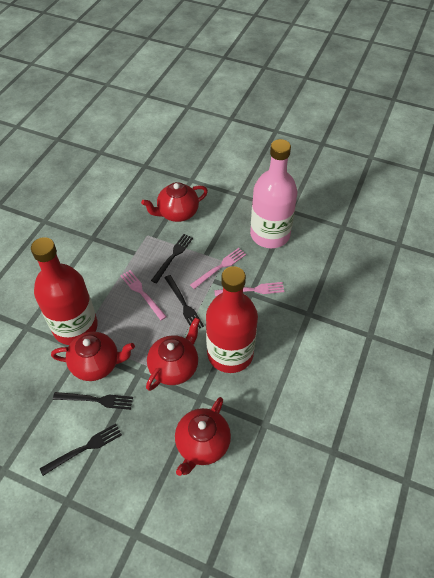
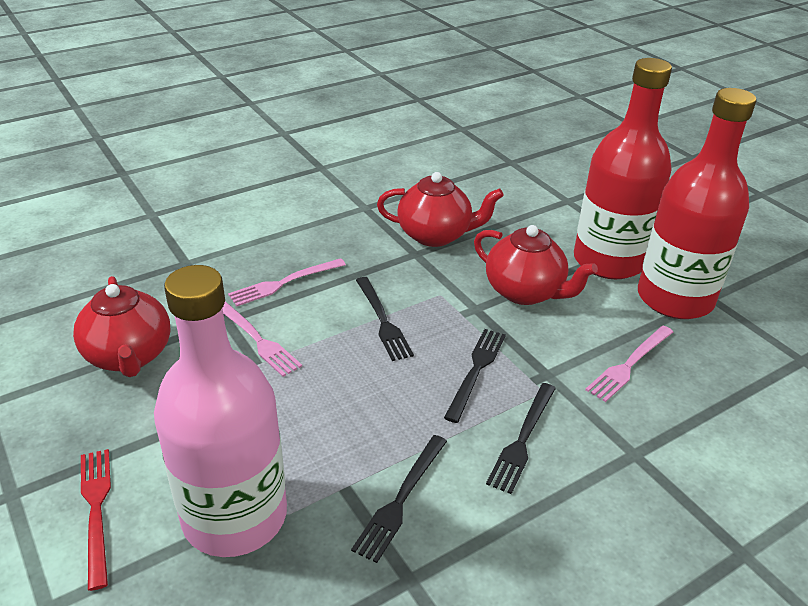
red fork: 0 -> 1
red teapot: 4 -> 3

